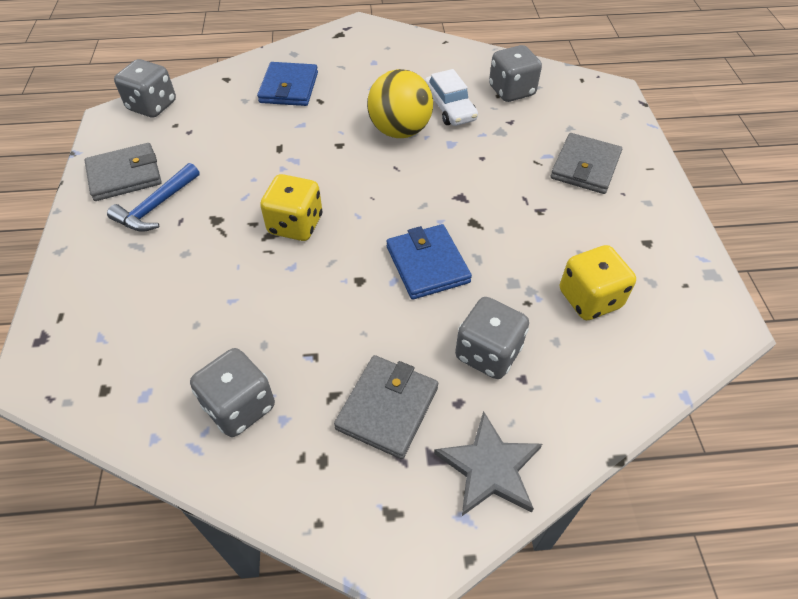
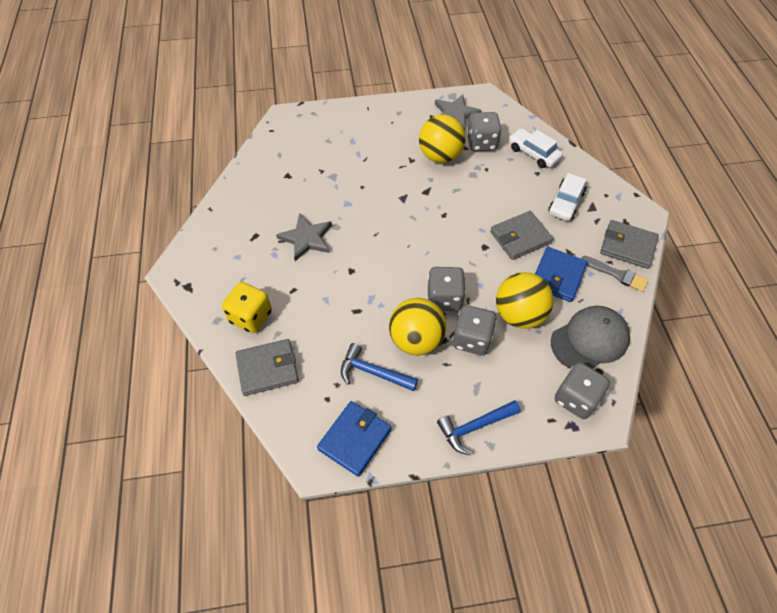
blue hammer: 1 -> 2
grey brush: 0 -> 1
grey cap: 0 -> 1
grey star: 1 -> 2
white car: 1 -> 2
yellow ball: 1 -> 3
yellow dice: 2 -> 1

